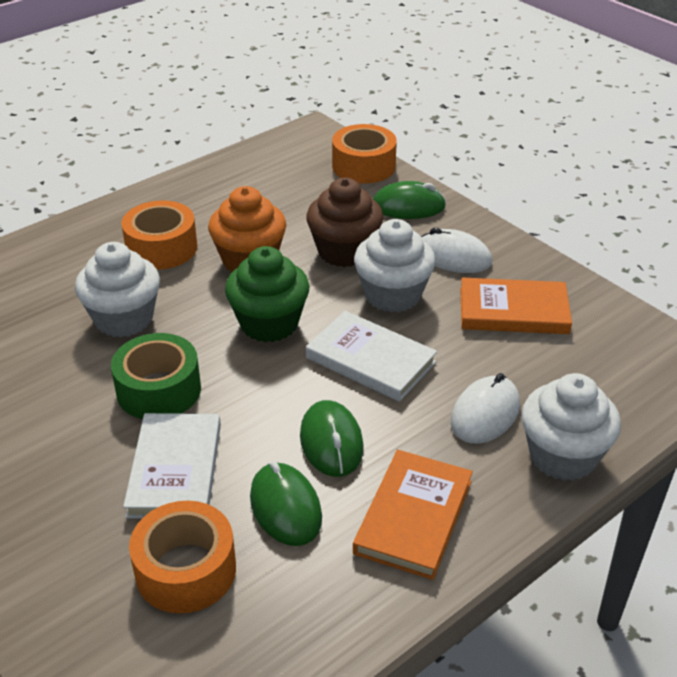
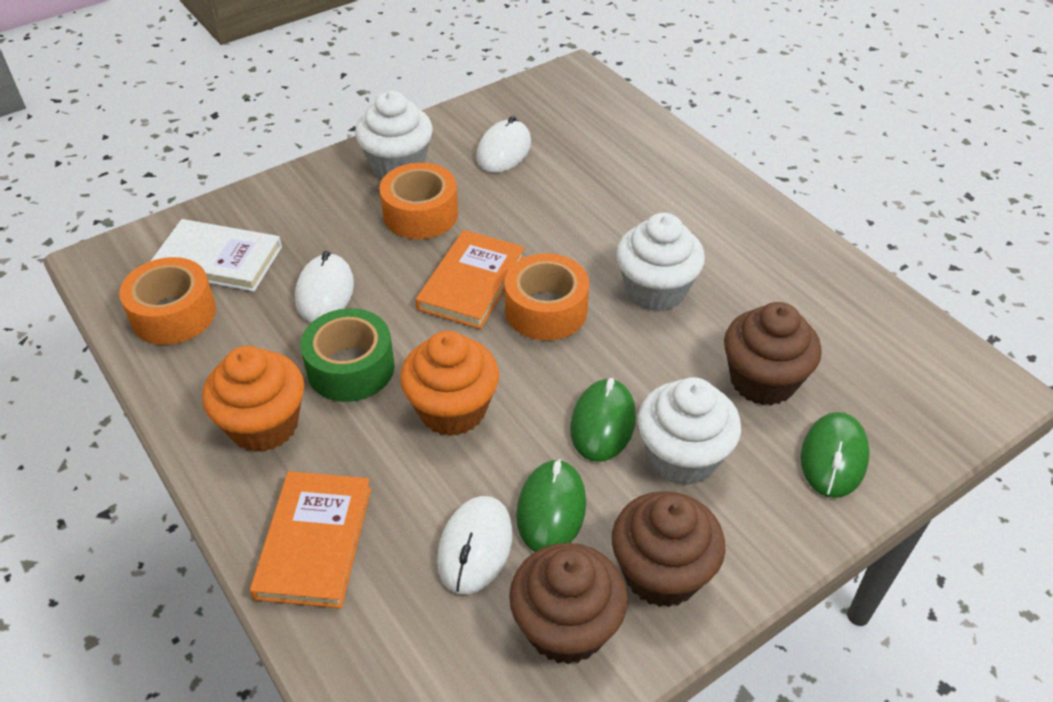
brown cupcake: 1 -> 3
green cupcake: 1 -> 0
orange cupcake: 1 -> 2
white book: 2 -> 1
white mouse: 2 -> 3

